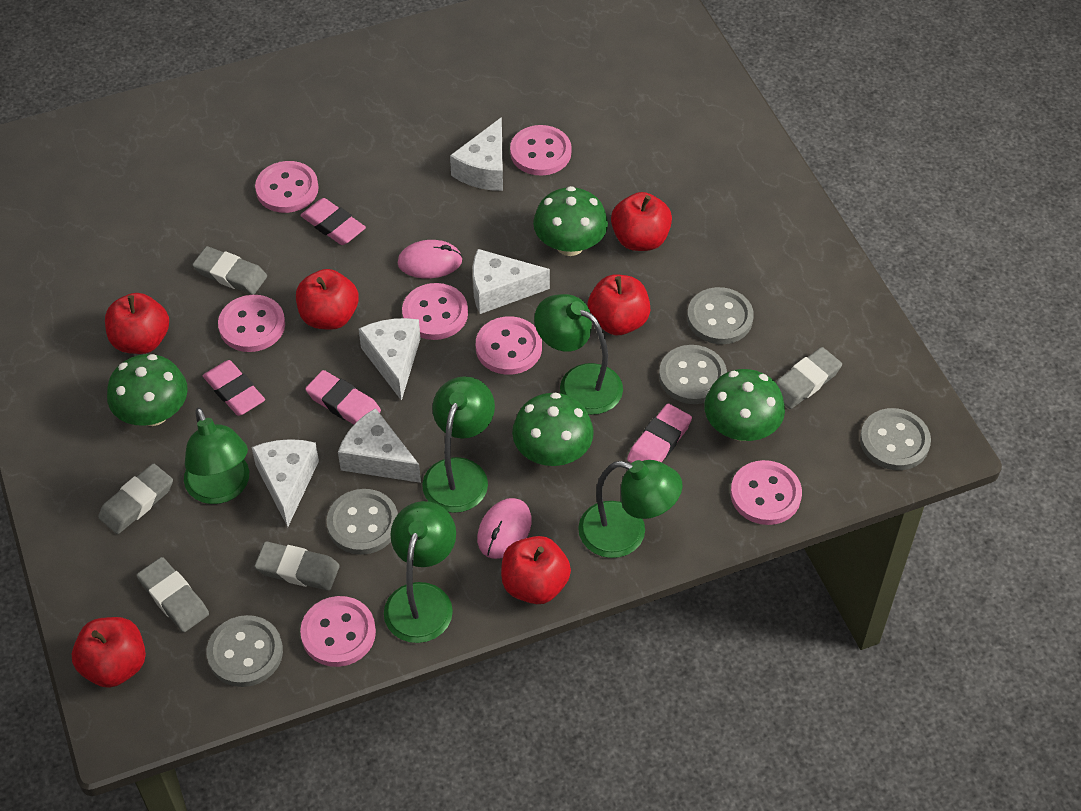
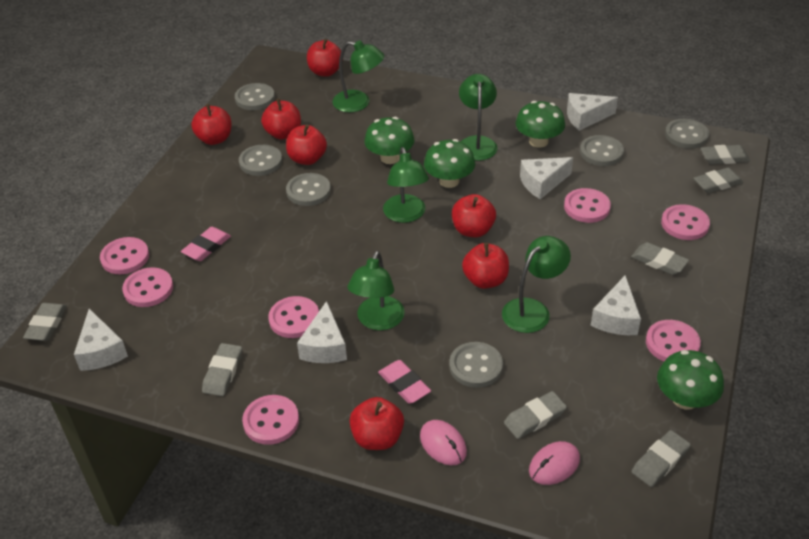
grey button: 5 -> 6
grey eraser: 5 -> 7
pink eraser: 4 -> 2
red apple: 6 -> 7

